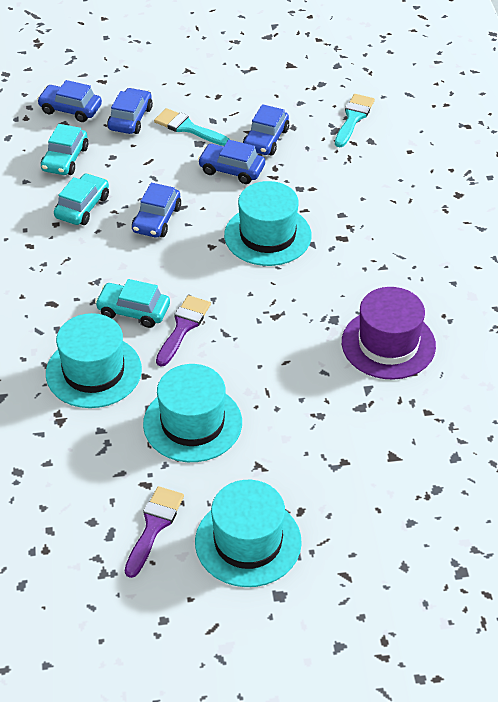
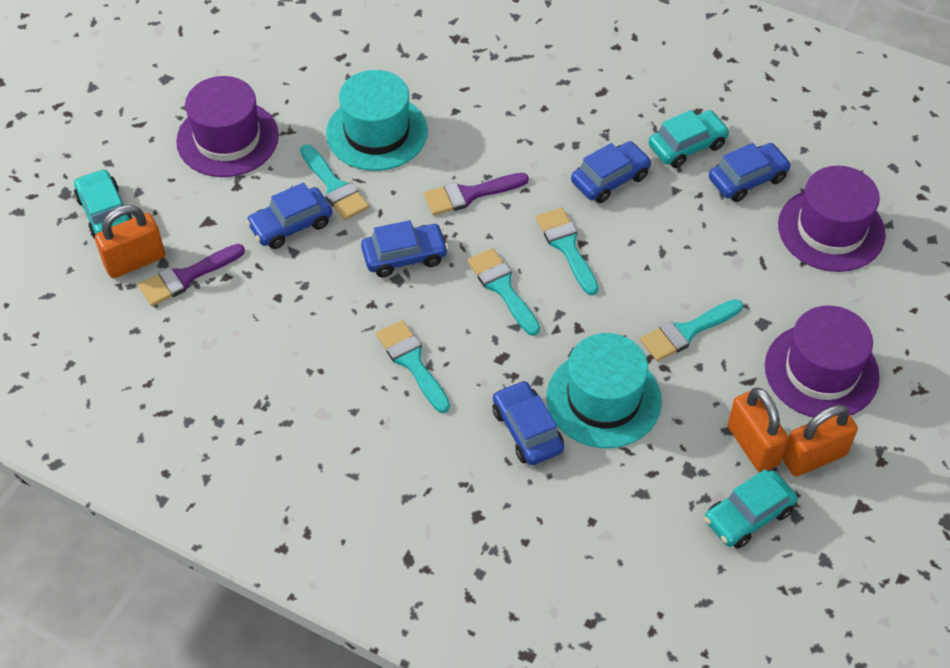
orange padlock: 0 -> 3
purple hat: 1 -> 3
turquoise brush: 2 -> 5
turquoise hat: 4 -> 2

